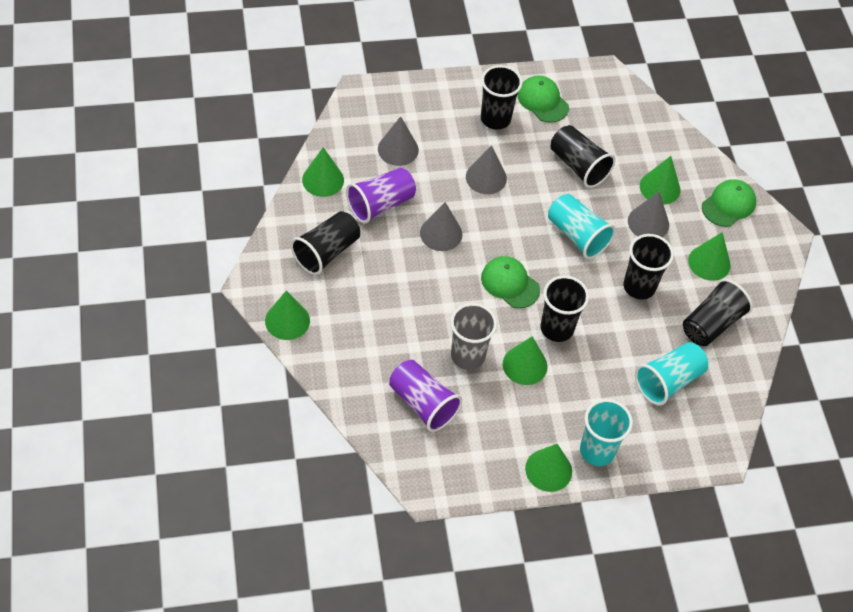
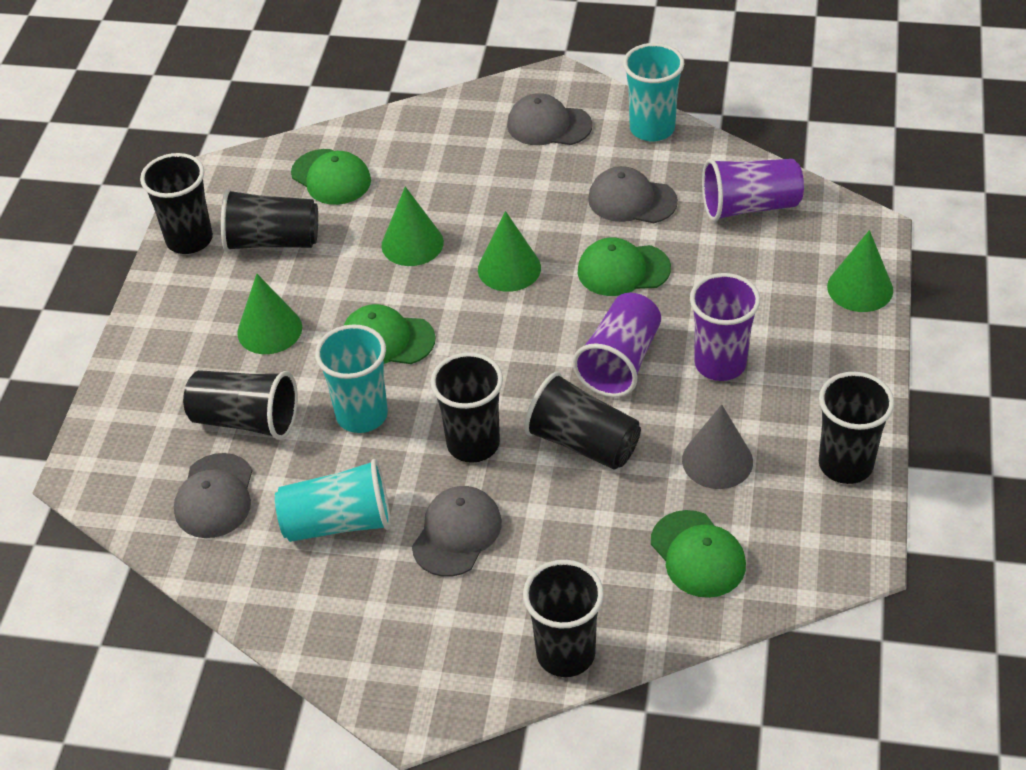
black cup: 6 -> 7
green cap: 3 -> 4
green cone: 6 -> 4
grey cap: 0 -> 4
grey cone: 4 -> 1
grey cup: 1 -> 0
purple cup: 2 -> 3

